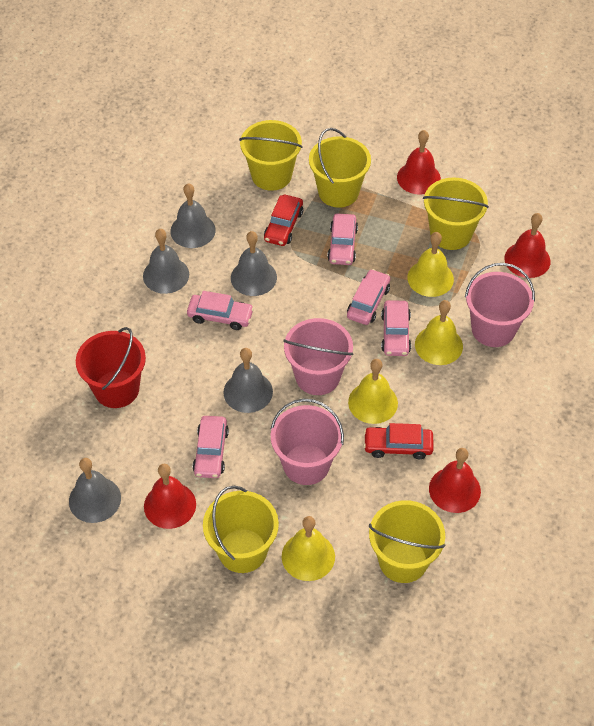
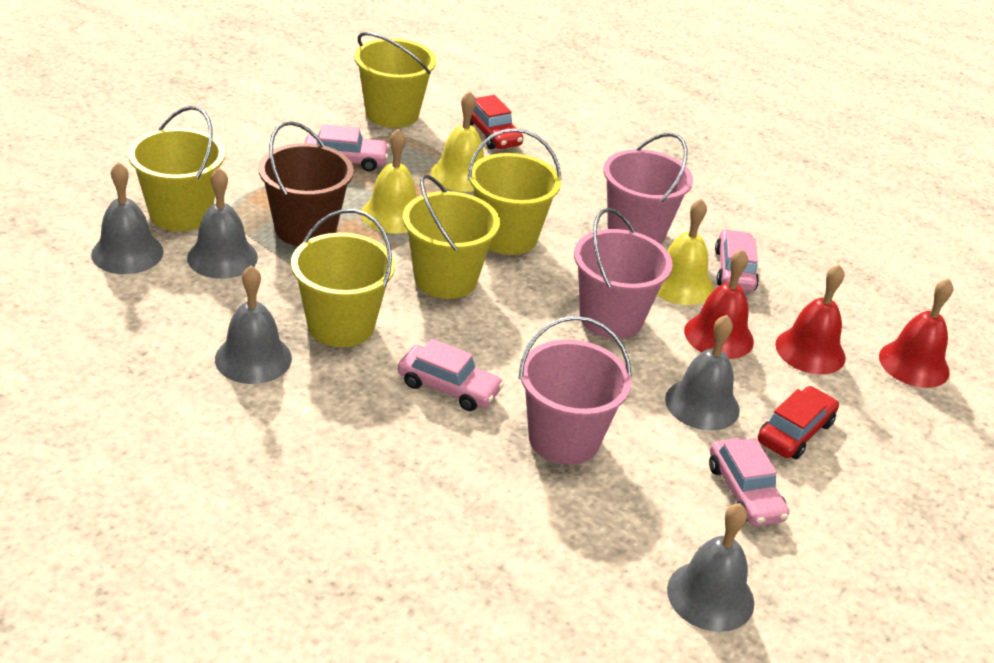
brown bucket: 0 -> 1
pink car: 5 -> 4
red bell: 4 -> 3
red bucket: 1 -> 0
yellow bell: 4 -> 3

